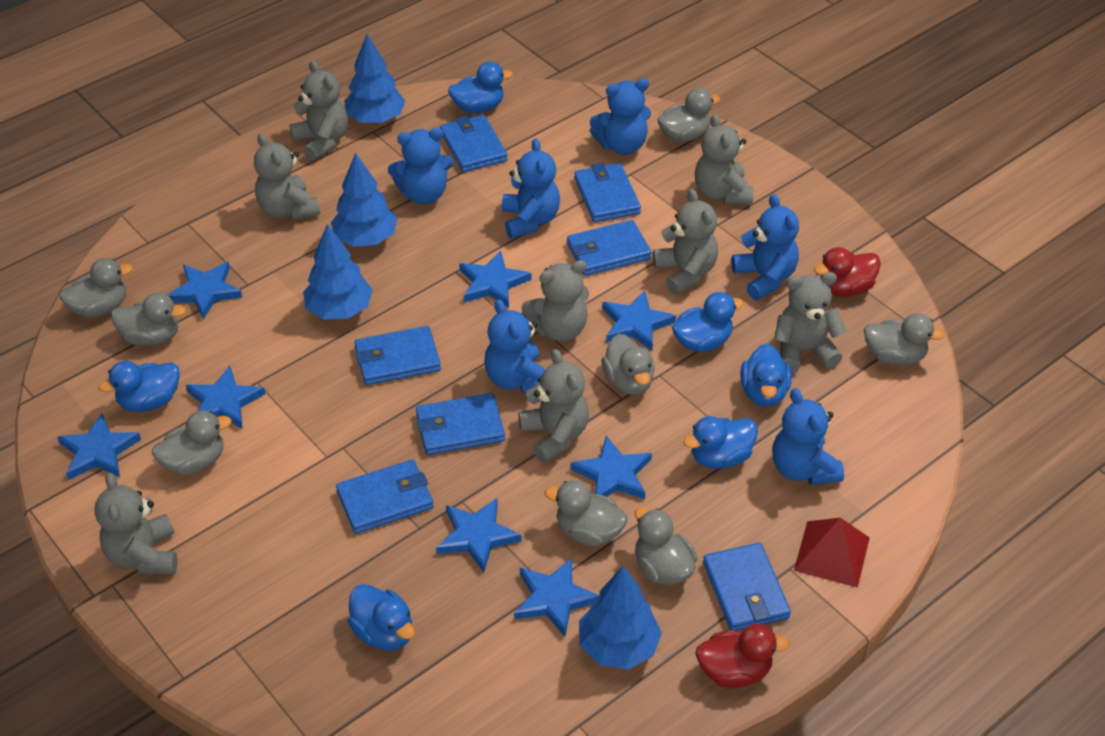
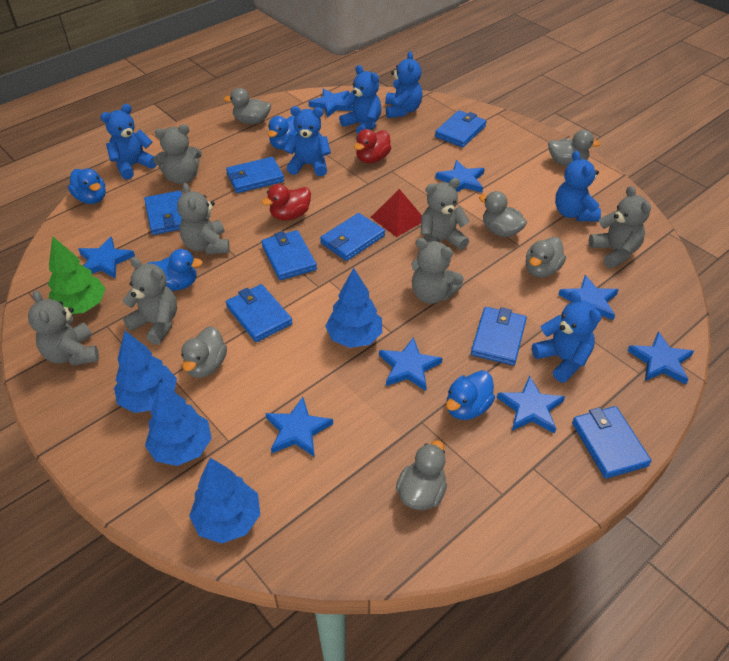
blue duck: 6 -> 4
blue wallet: 7 -> 8
green tree: 0 -> 1
grey duck: 8 -> 6
grey teddy bear: 8 -> 7

